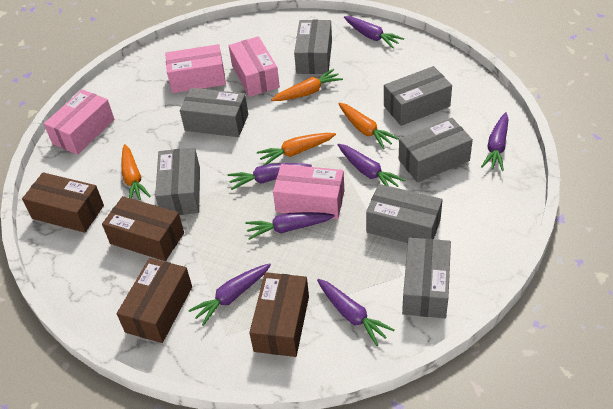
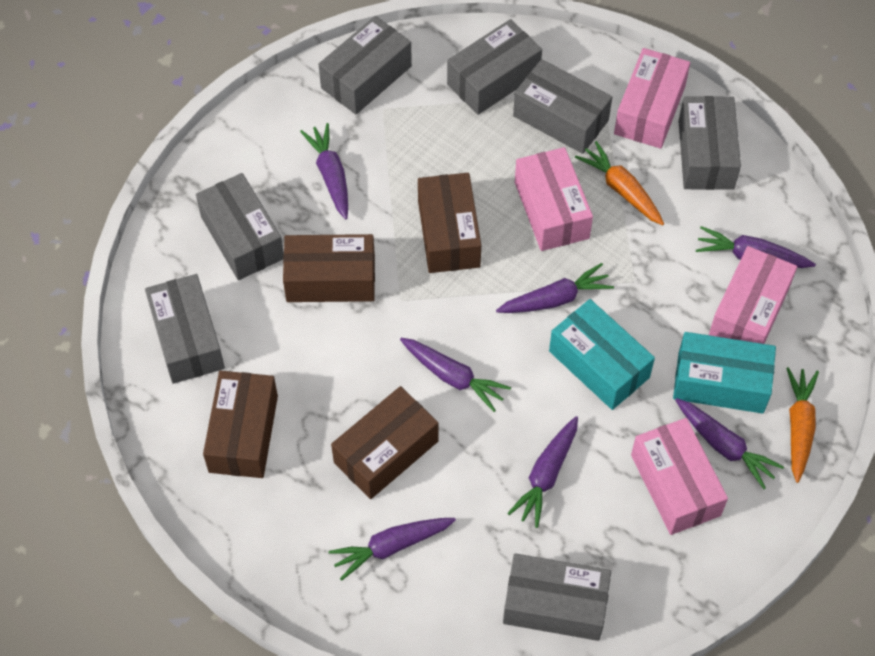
orange carrot: 4 -> 2
turquoise box: 0 -> 2

